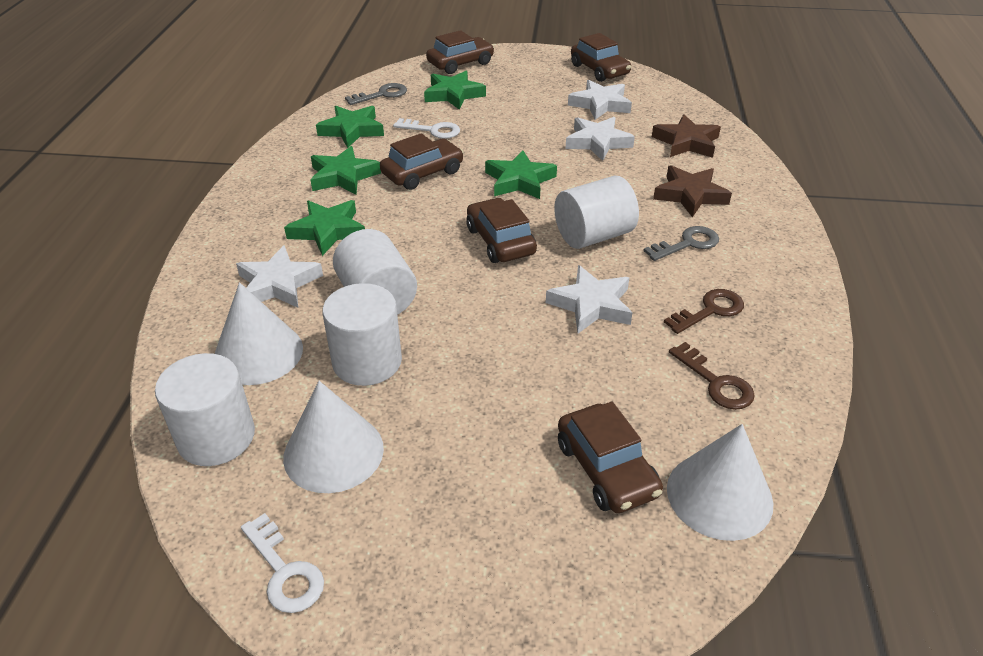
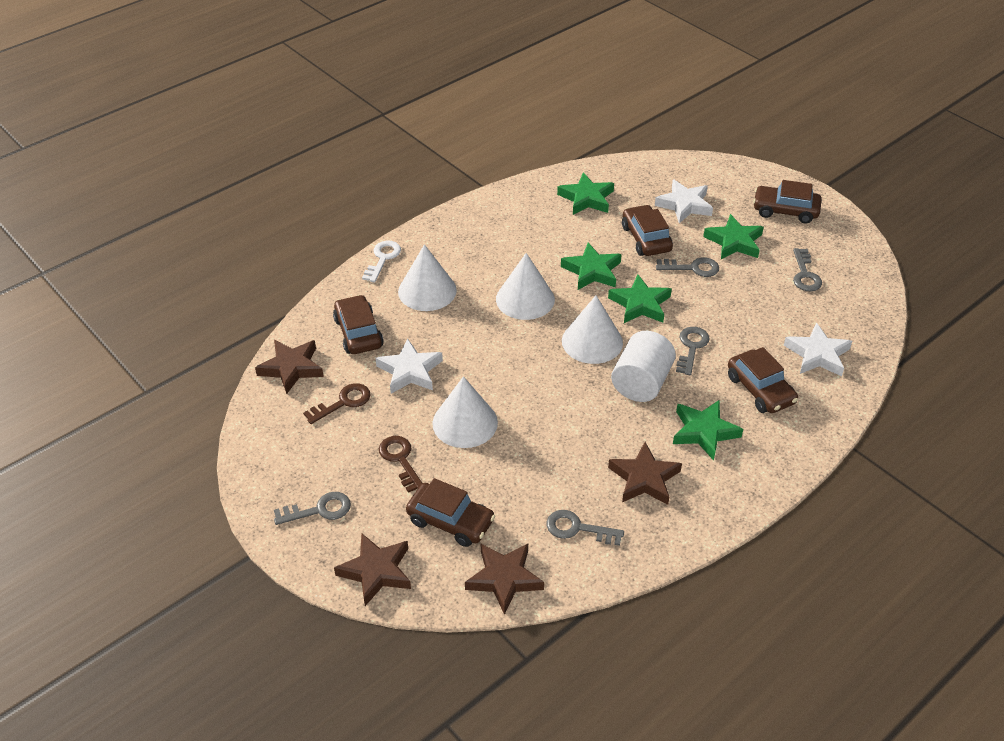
brown star: 2 -> 4
grey key: 2 -> 5
white cone: 3 -> 4
white cylinder: 4 -> 1
white key: 2 -> 1
white star: 4 -> 3

